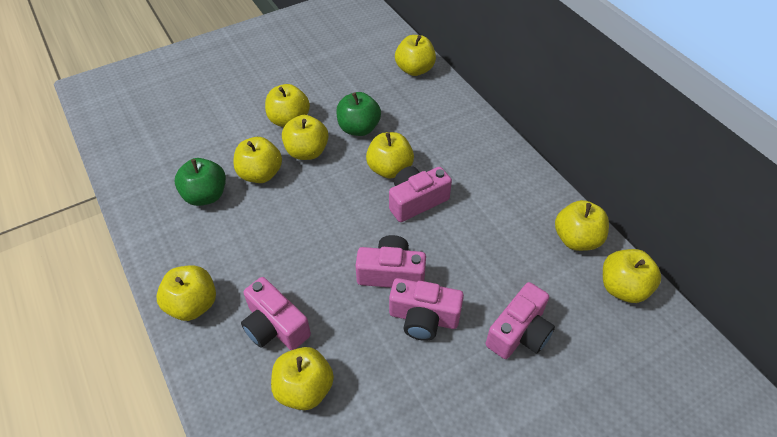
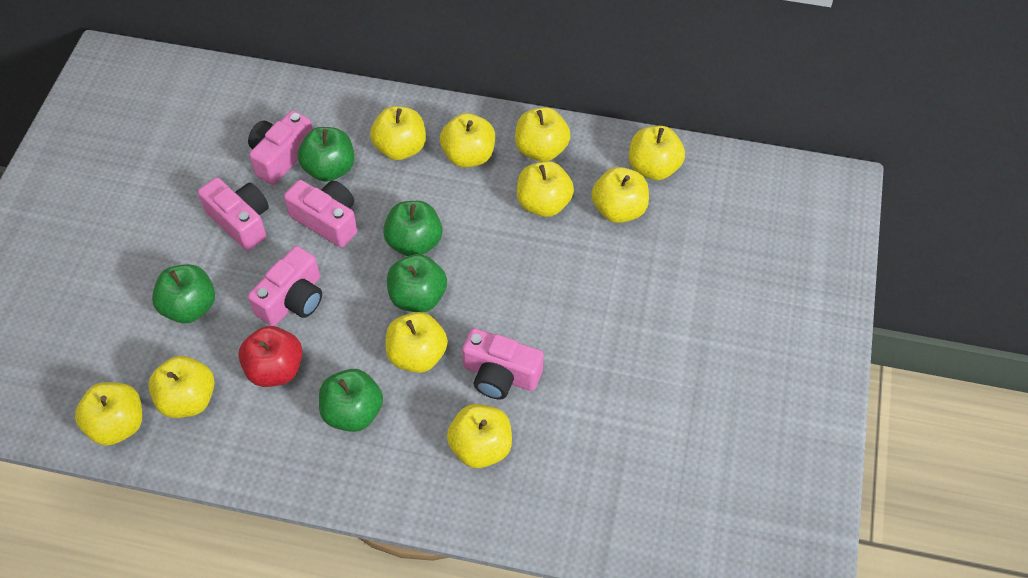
green apple: 2 -> 5
red apple: 0 -> 1
yellow apple: 9 -> 10

